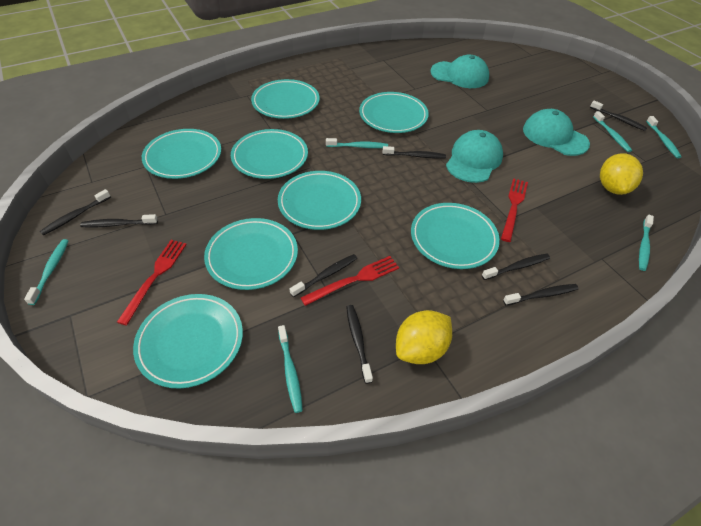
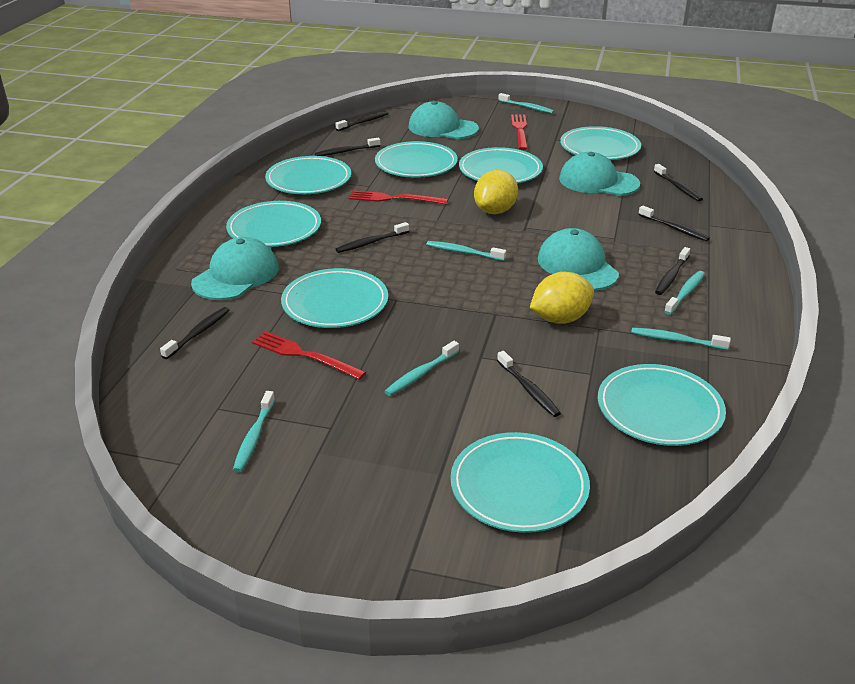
turquoise cap: 3 -> 4

